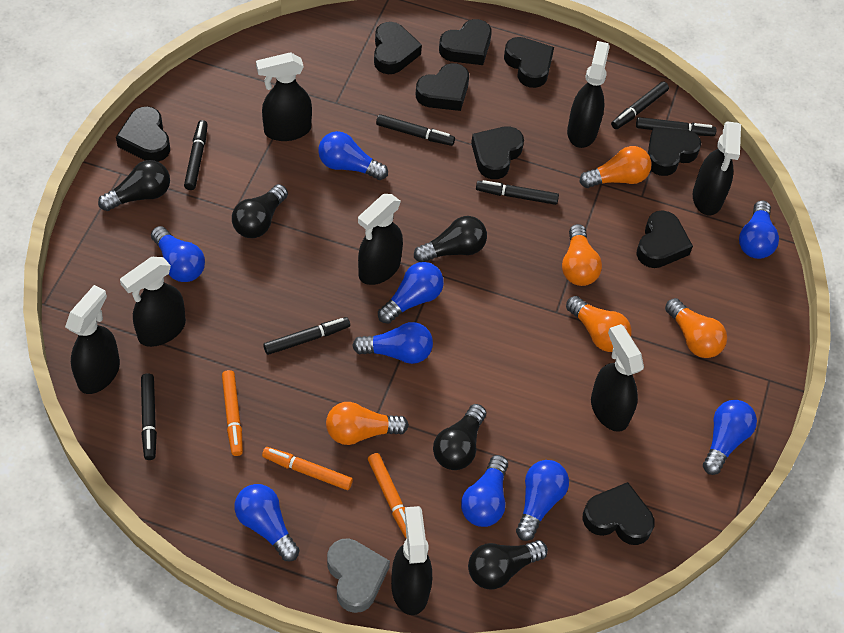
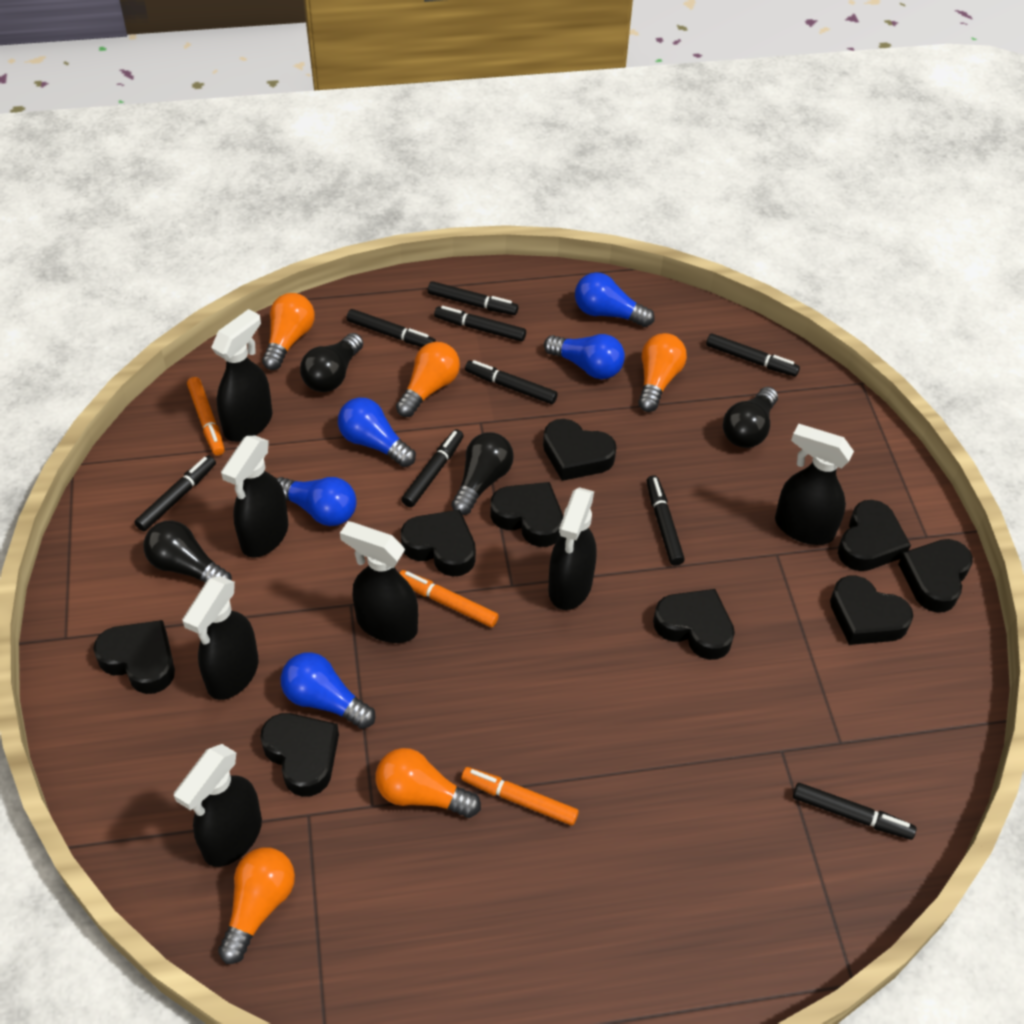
black light bulb: 5 -> 4
black marker: 7 -> 9
black spray bottle: 8 -> 7
blue light bulb: 9 -> 5
grey heart: 1 -> 0

